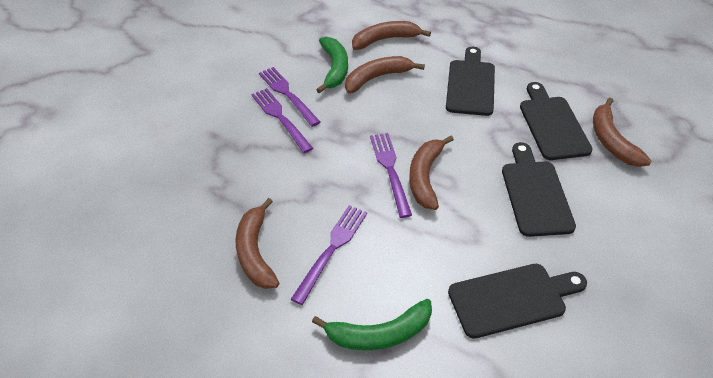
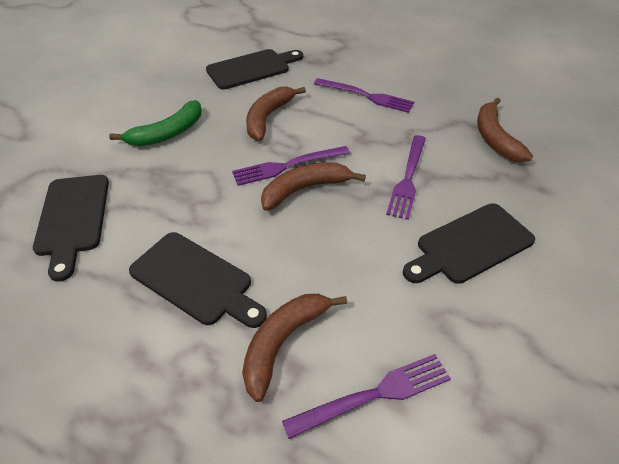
brown banana: 5 -> 4
green banana: 2 -> 1

